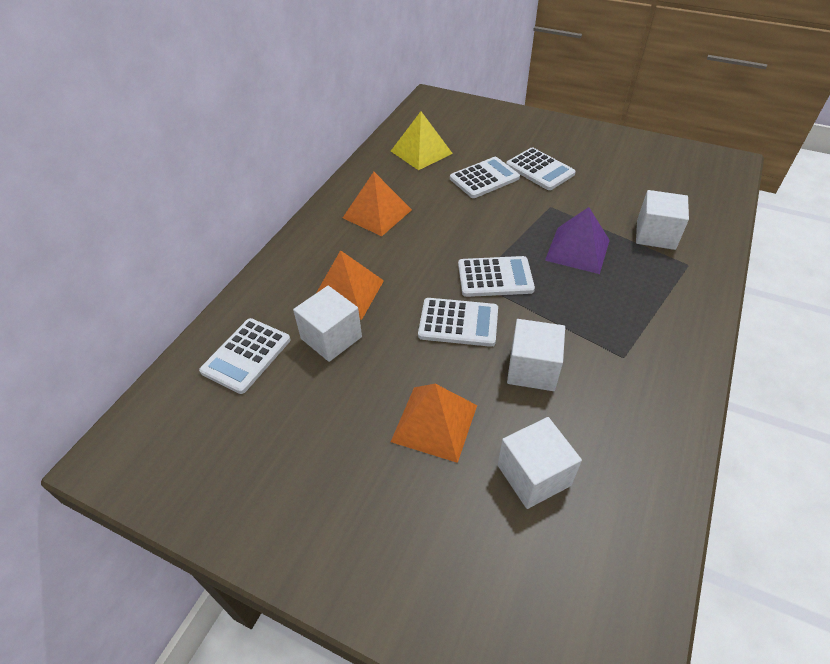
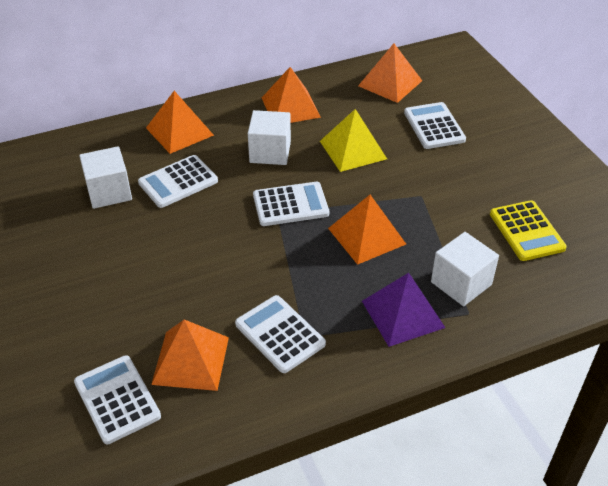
orange pyramid: 3 -> 5
white cube: 4 -> 3
yellow calculator: 0 -> 1

